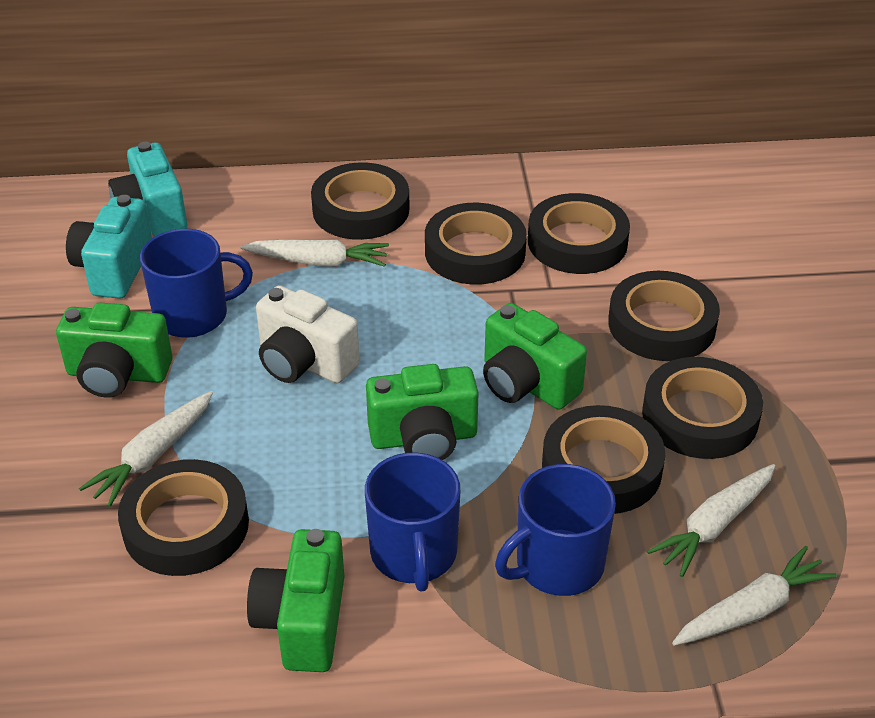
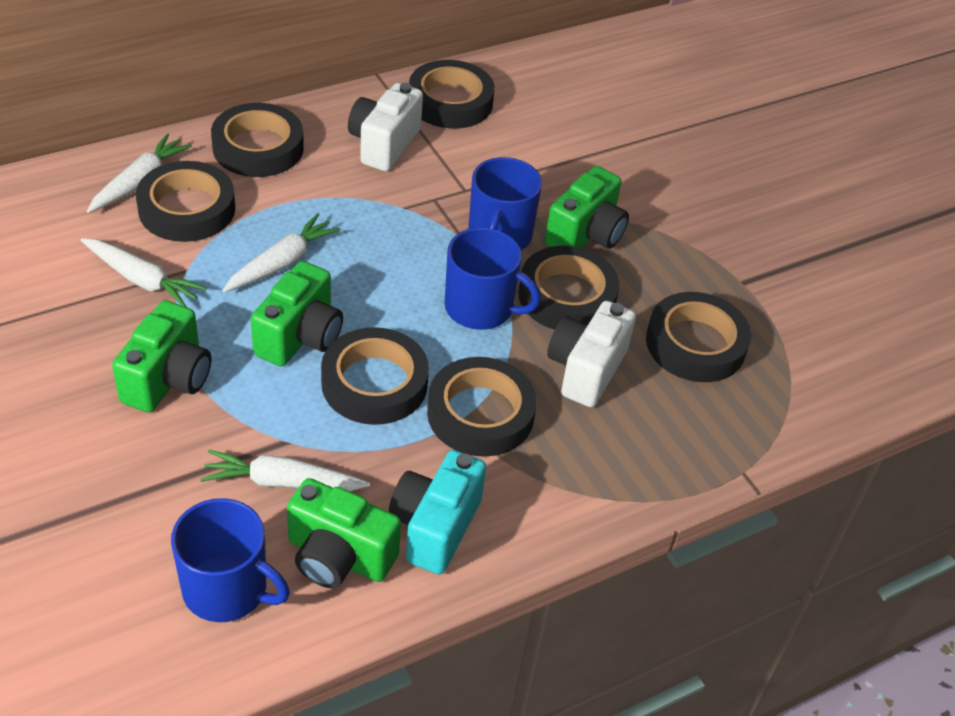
turquoise camera: 2 -> 1
white camera: 1 -> 2

